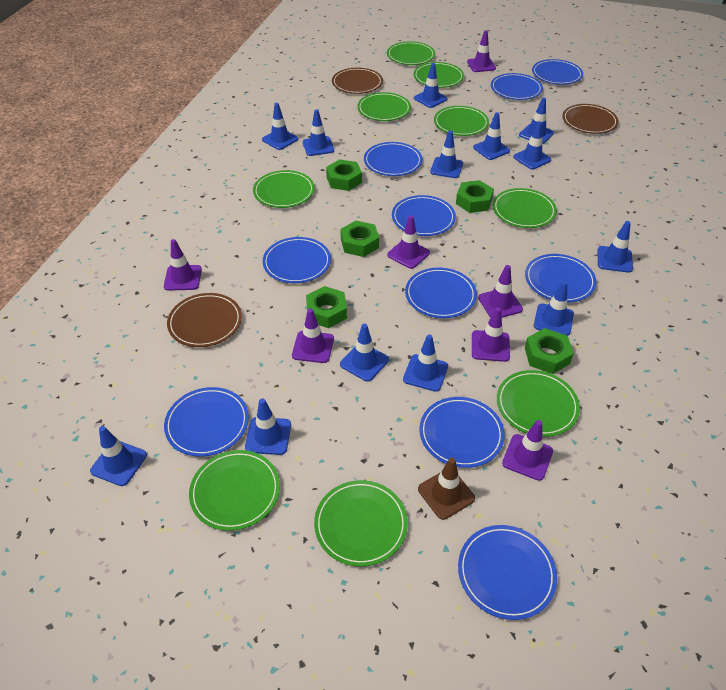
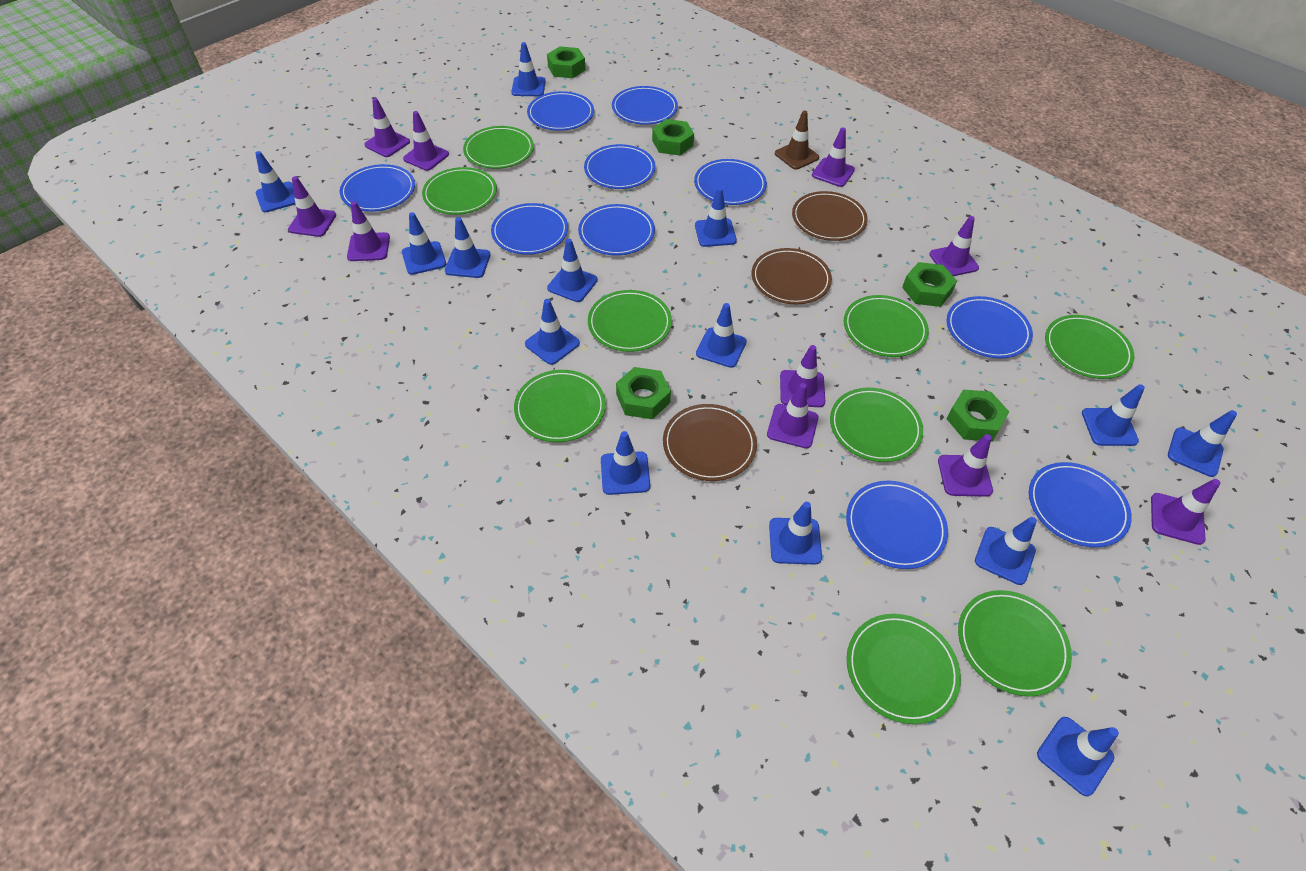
blue traffic cone: 13 -> 14
purple traffic cone: 7 -> 10

